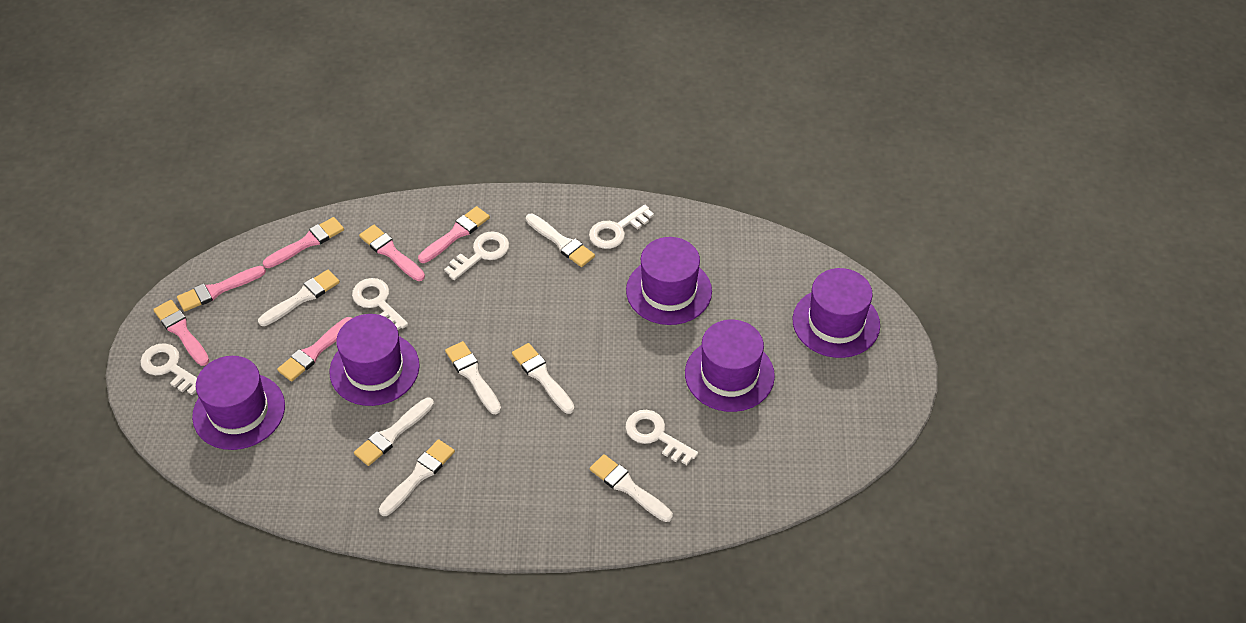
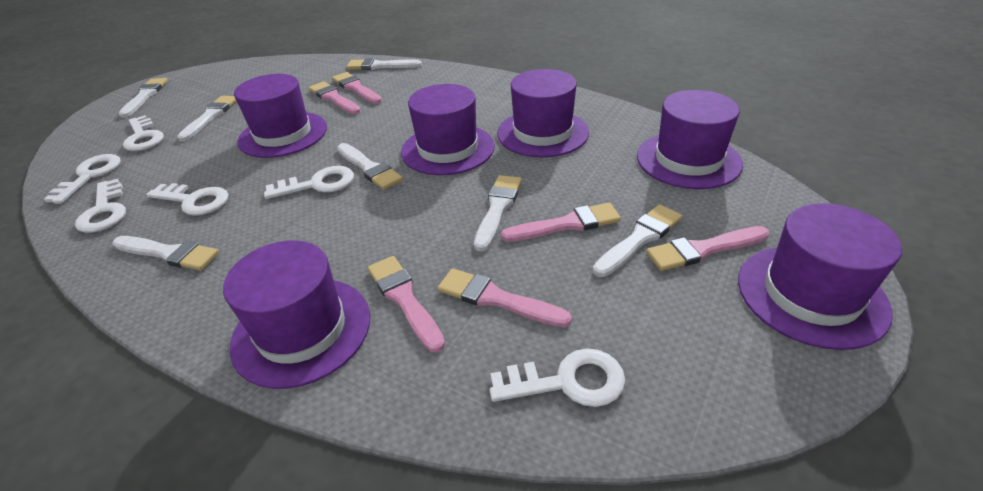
purple hat: 5 -> 6
white key: 5 -> 6

